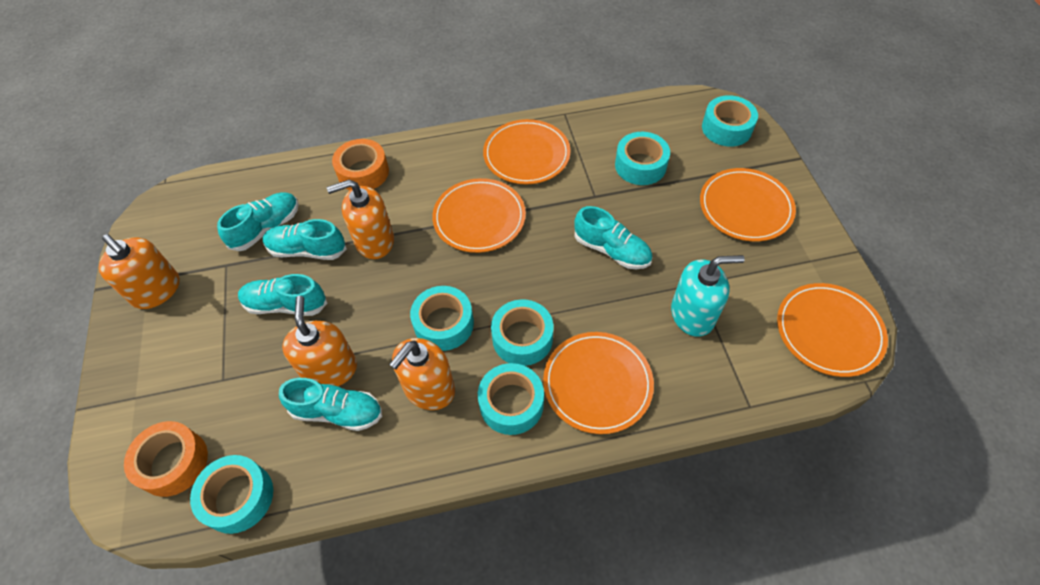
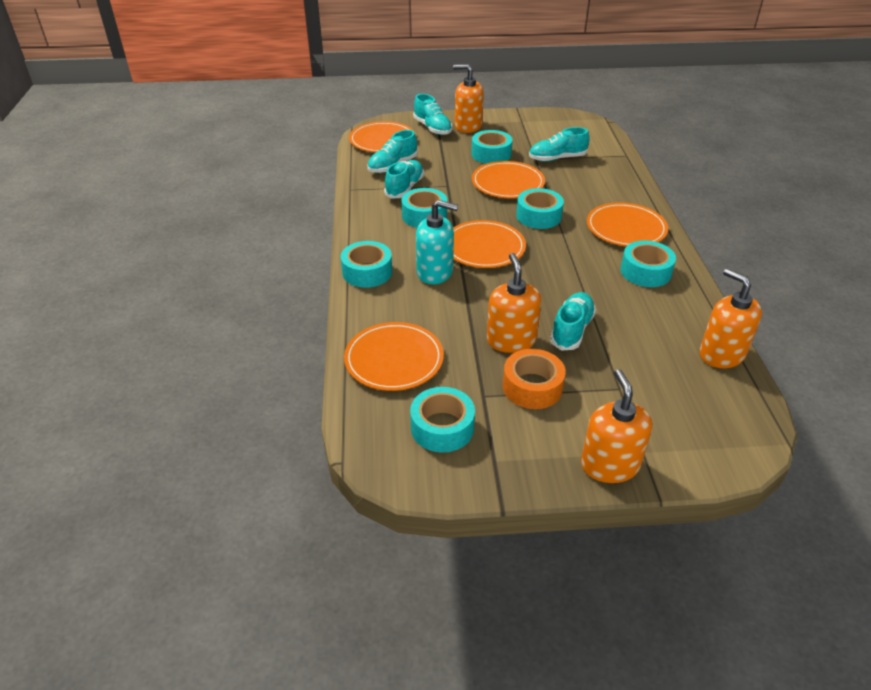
orange tape: 2 -> 1

